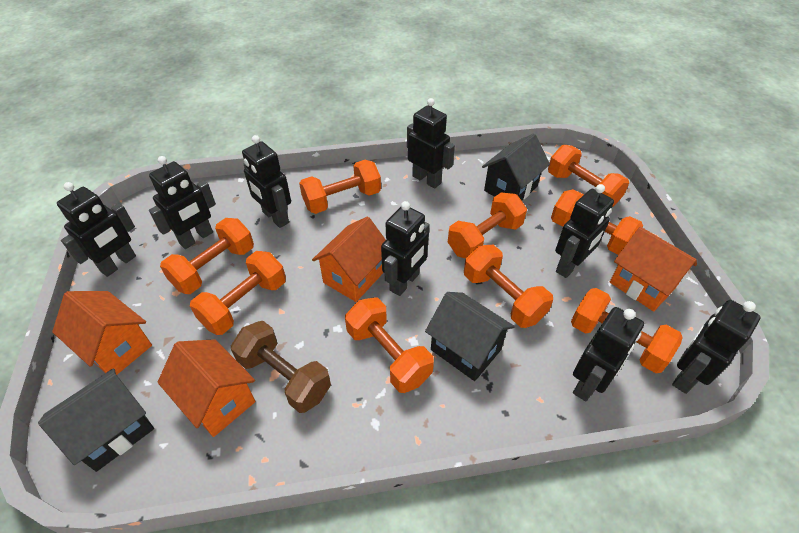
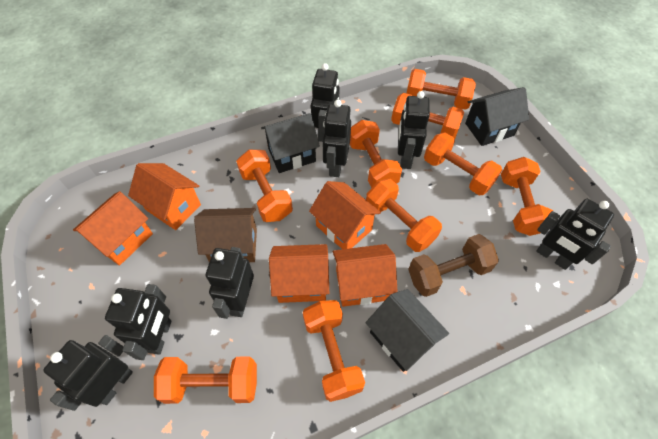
black robot: 8 -> 7
brown house: 0 -> 1
orange house: 4 -> 5

